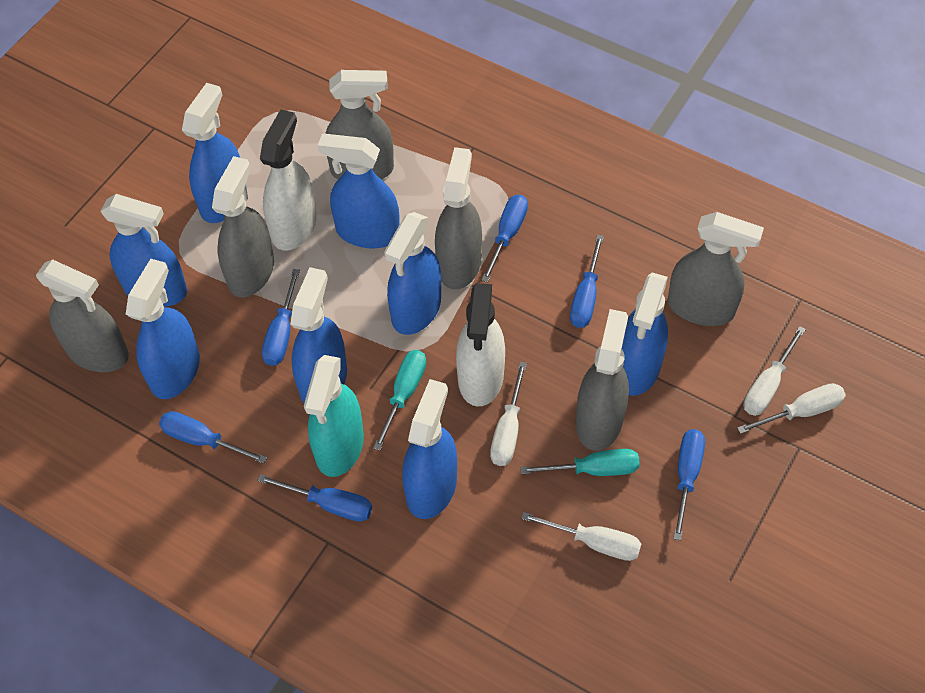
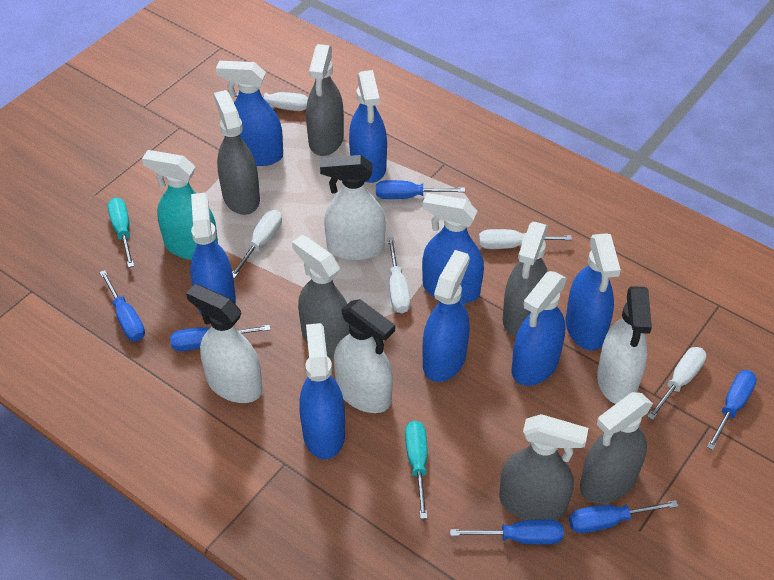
white screwdriver: 4 -> 5
white spray bottle: 2 -> 4

